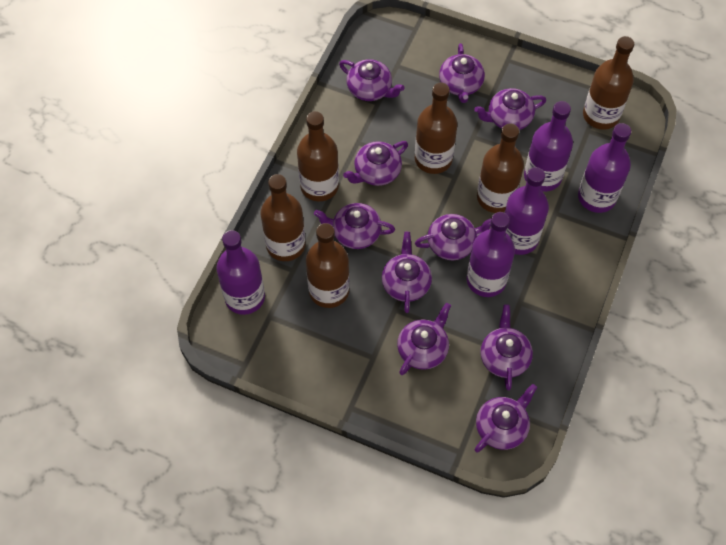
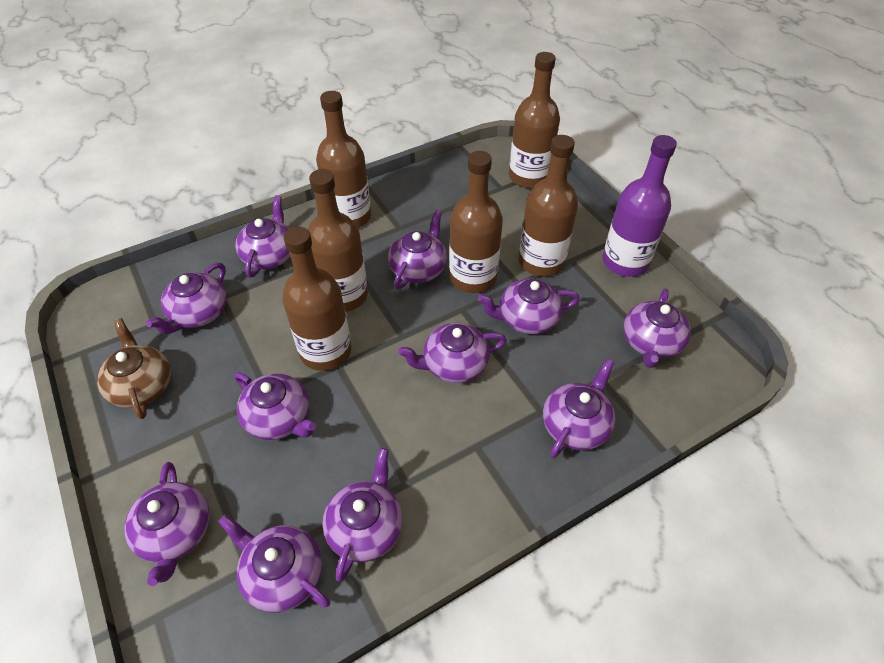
brown teapot: 0 -> 1
purple bottle: 5 -> 1
purple teapot: 10 -> 11

